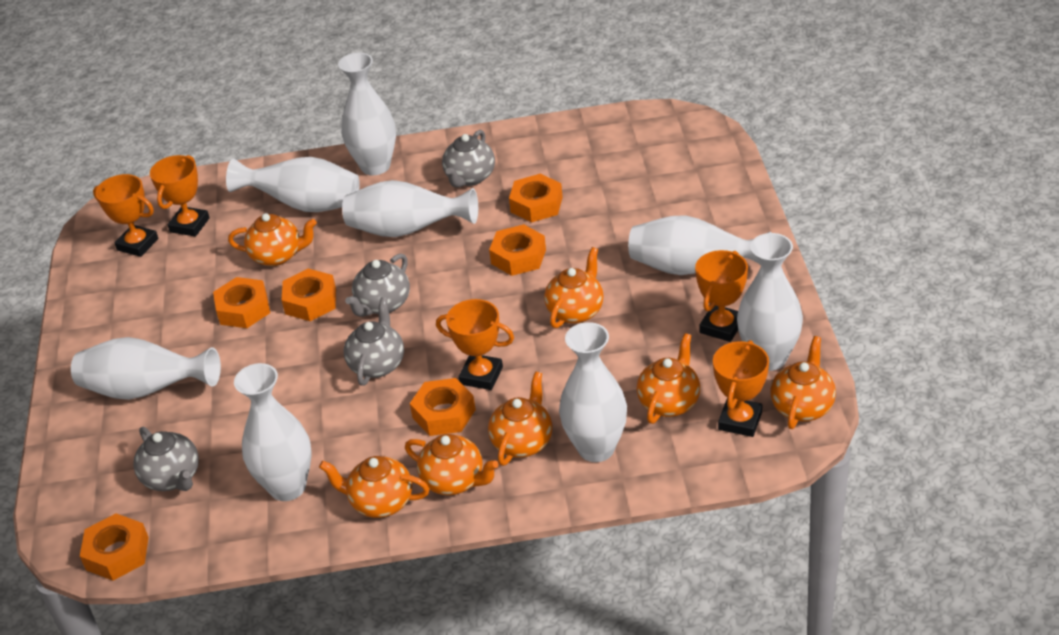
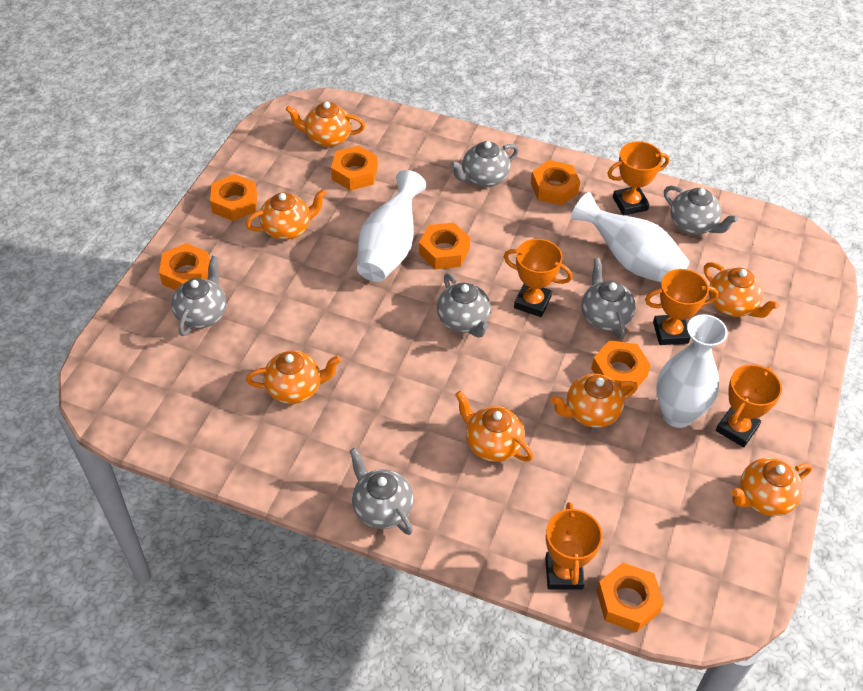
grey teapot: 4 -> 6
orange nut: 6 -> 7
white vase: 8 -> 3

